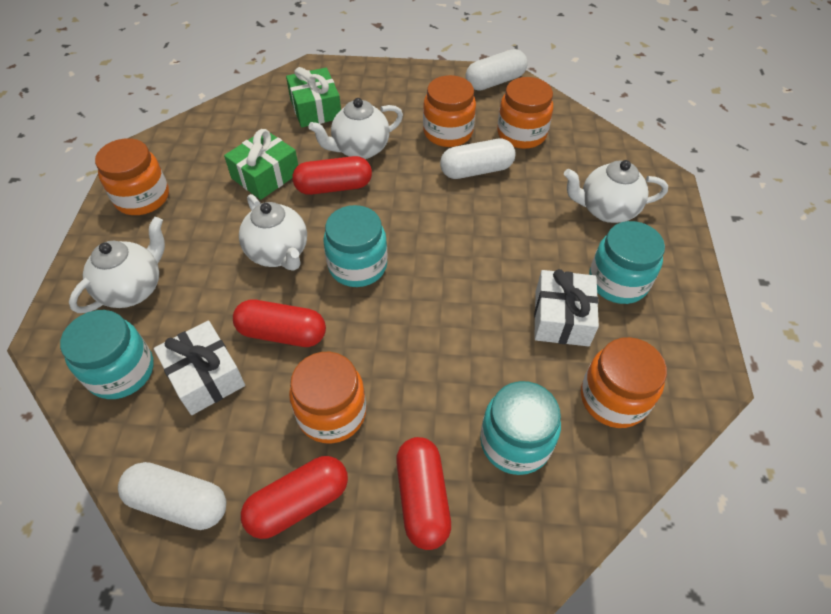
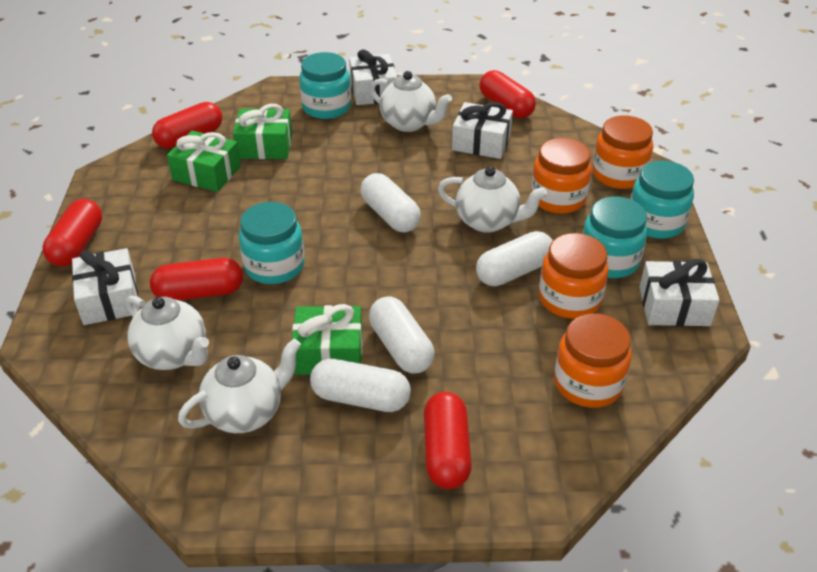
green gift: 2 -> 3
orange jar: 5 -> 4
red capsule: 4 -> 5
white capsule: 3 -> 4
white gift: 2 -> 4

